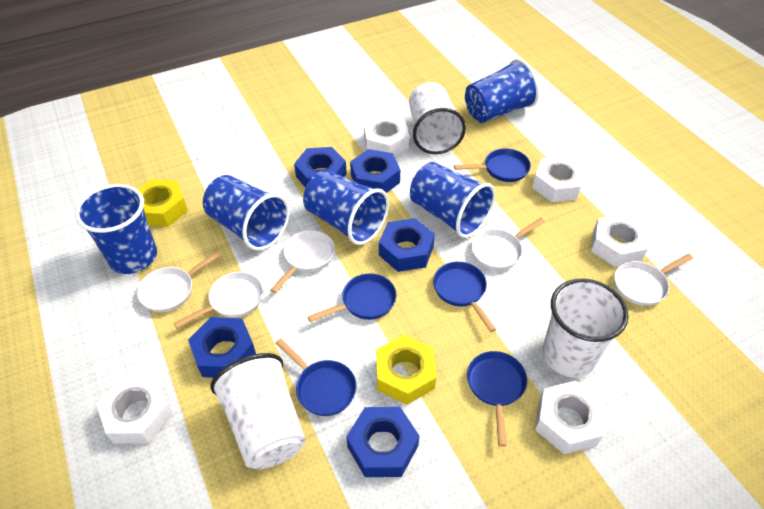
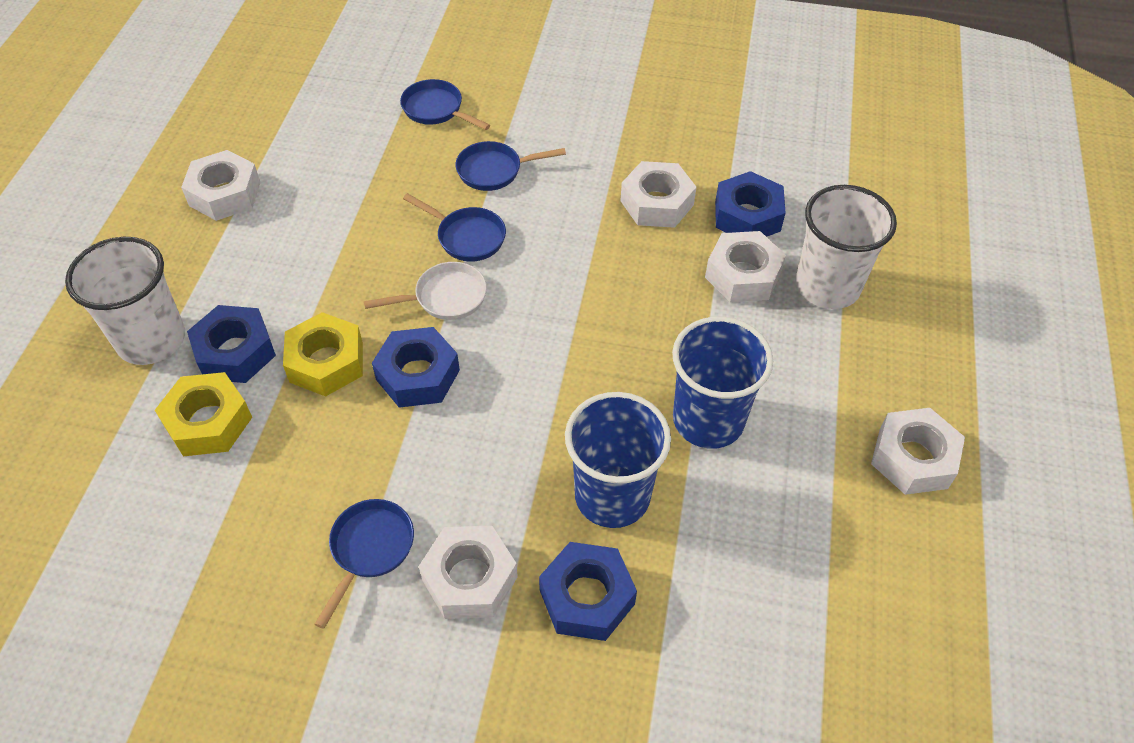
blue cup: 5 -> 2
blue nut: 5 -> 4
blue pan: 5 -> 4
white cup: 3 -> 2
white pan: 5 -> 1

